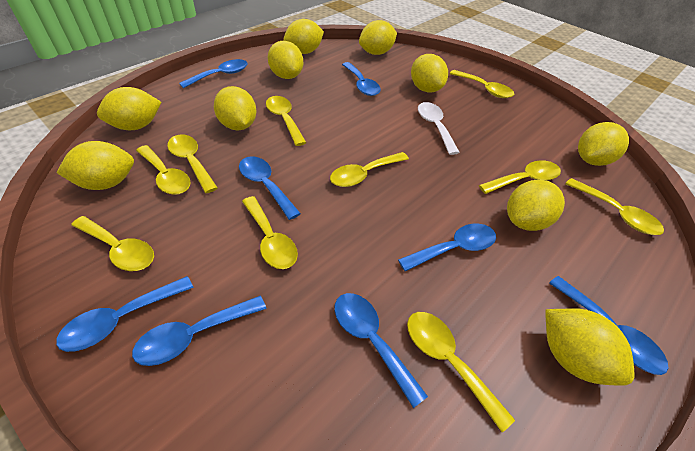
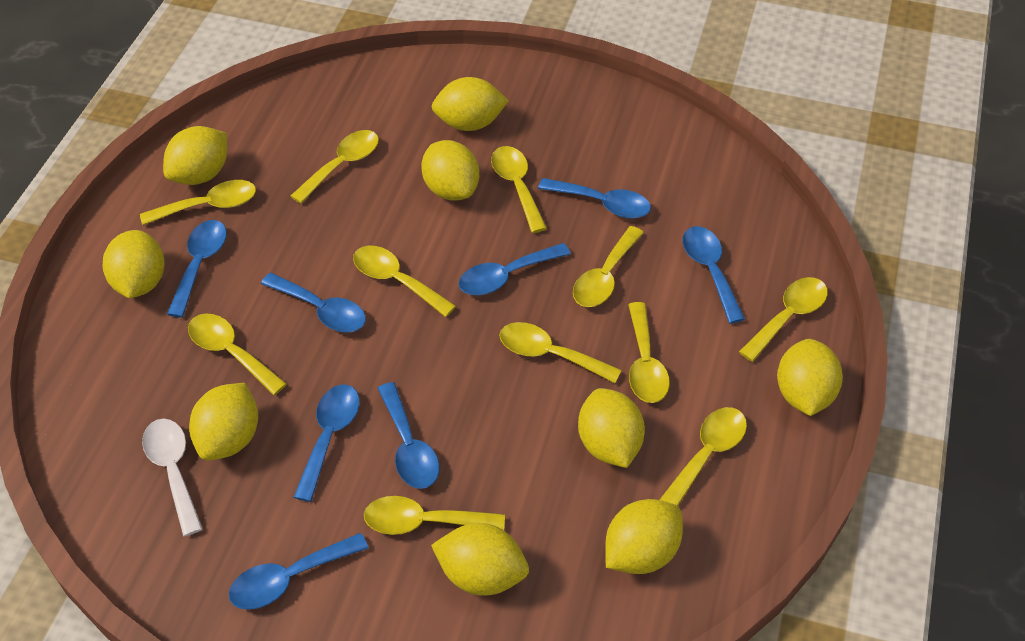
yellow lemon: 10 -> 9
yellow spoon: 10 -> 11

